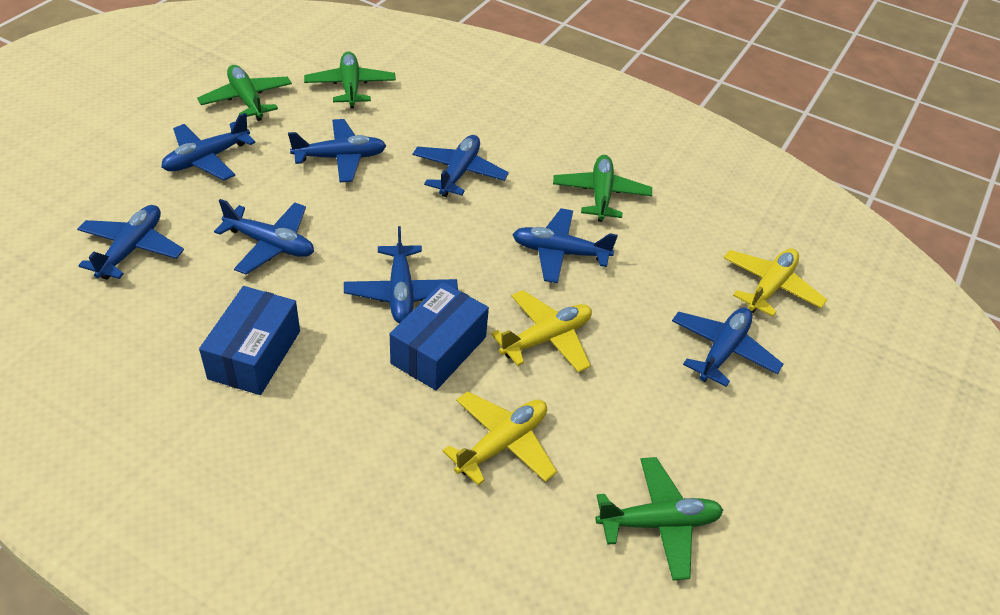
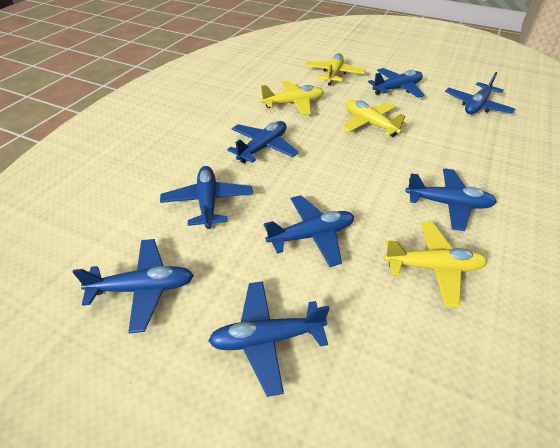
blue box: 2 -> 0
green plane: 4 -> 0
yellow plane: 3 -> 4

